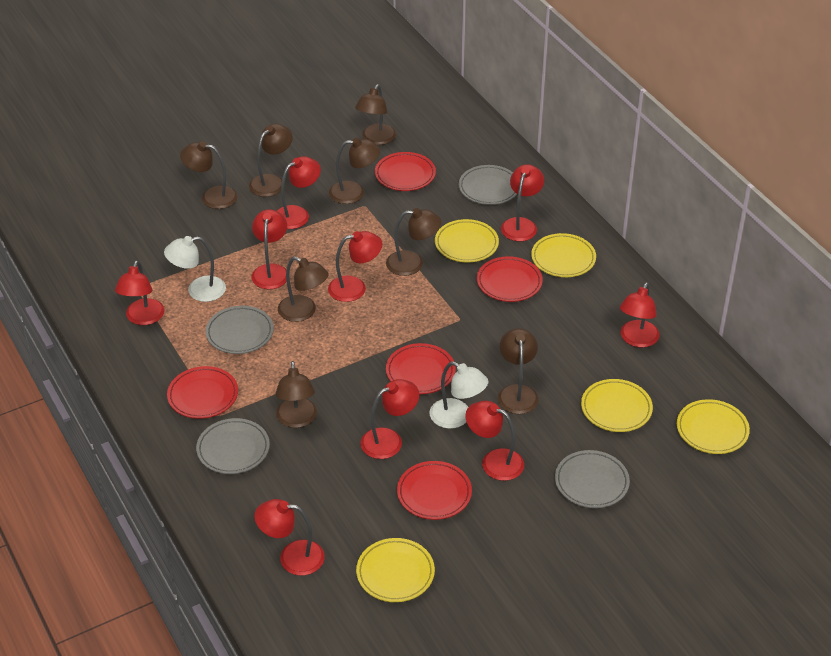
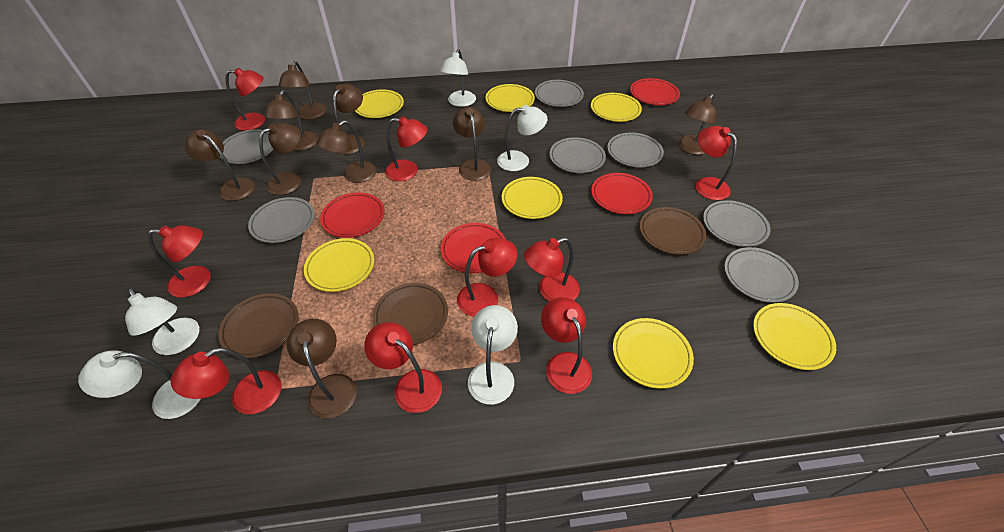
brown lamp: 8 -> 9
brown plate: 0 -> 3
grey plate: 4 -> 7
red plate: 5 -> 4
white lamp: 2 -> 5
yellow plate: 5 -> 7

